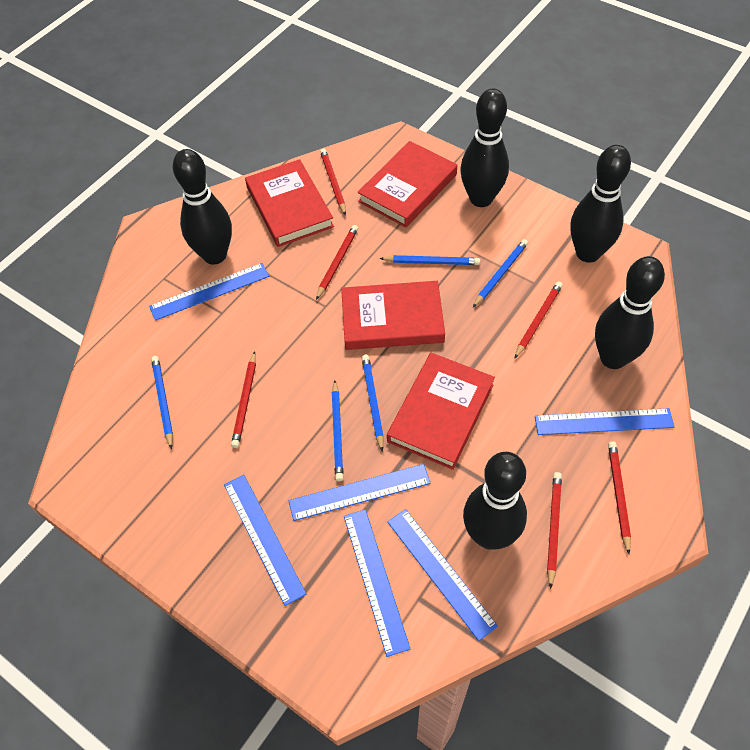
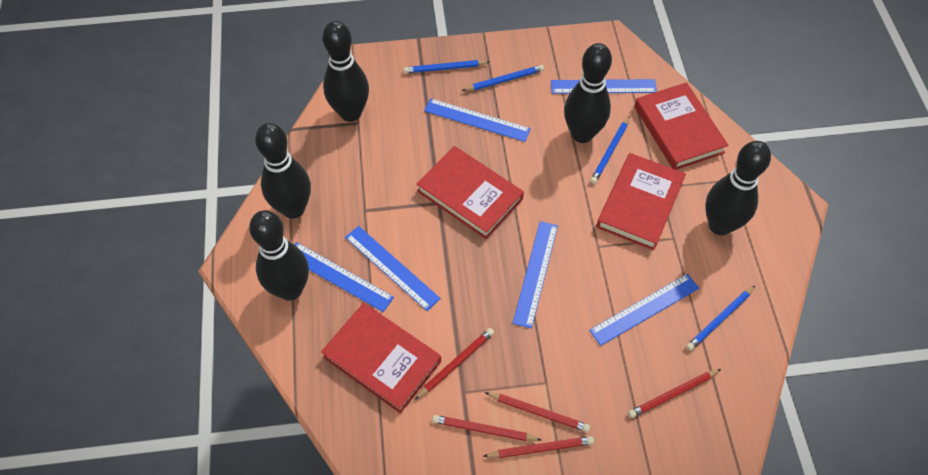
blue pencil: 5 -> 4
red pencil: 6 -> 5

